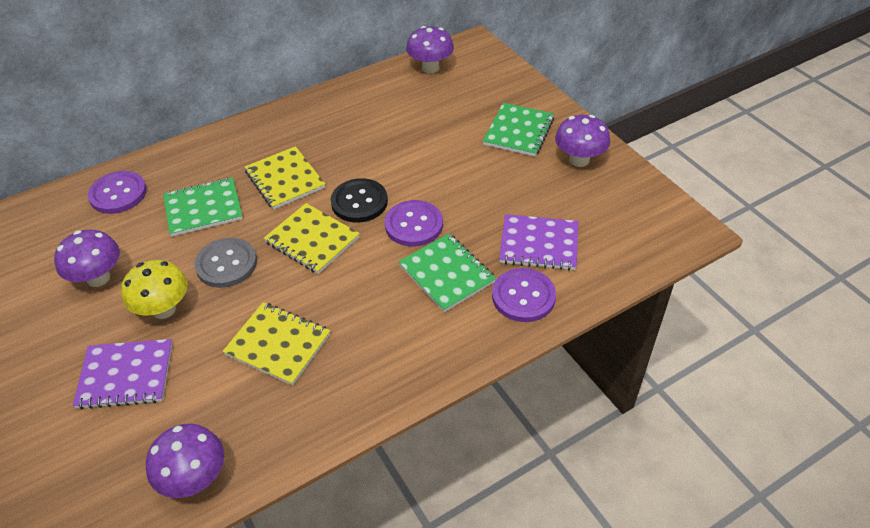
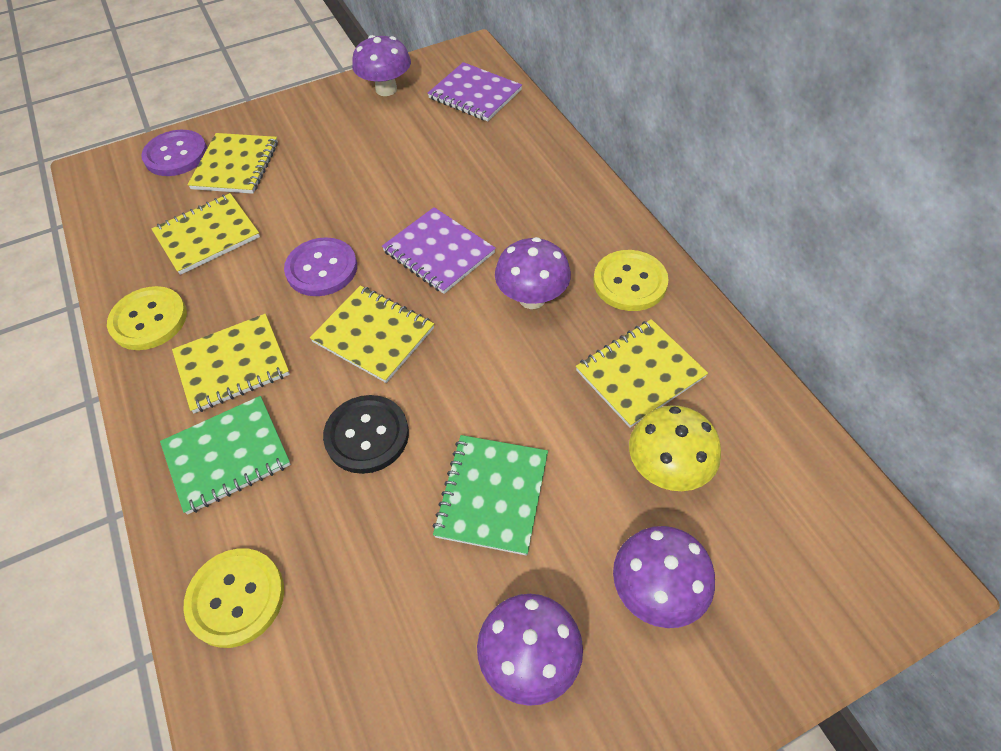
green notebook: 3 -> 2
grey button: 1 -> 0
purple button: 3 -> 2
yellow button: 0 -> 3
yellow notebook: 3 -> 5

